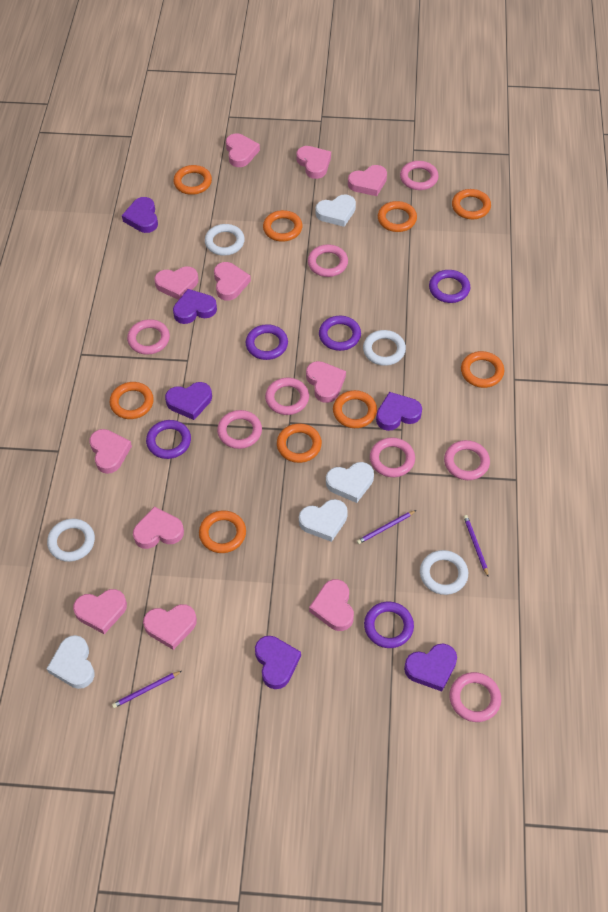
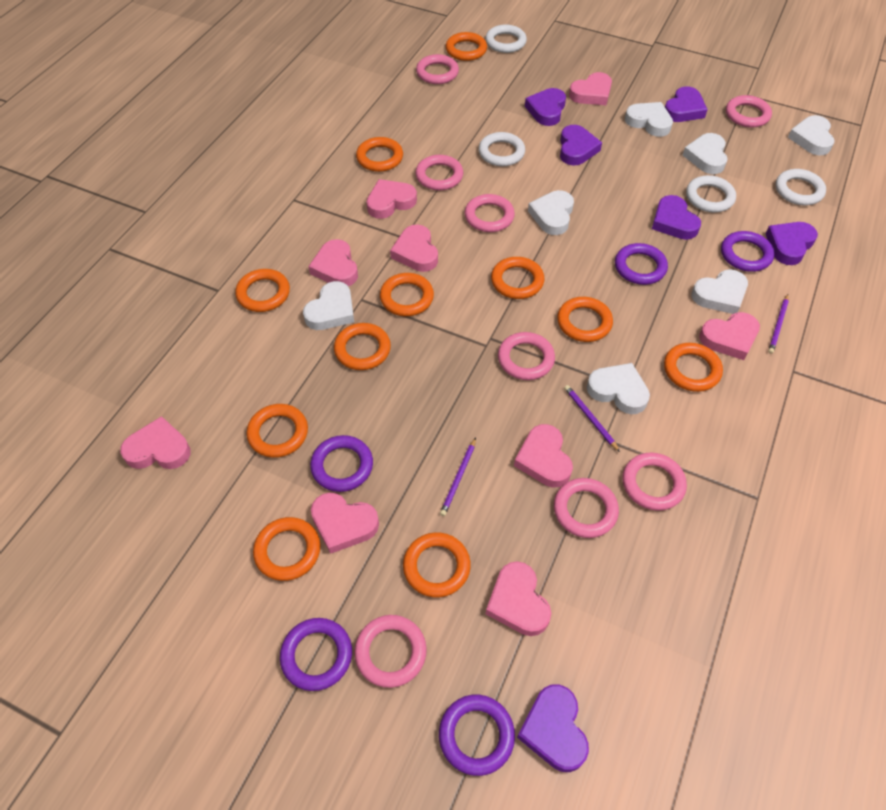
orange ring: 9 -> 11
pink heart: 11 -> 9
white heart: 4 -> 7

